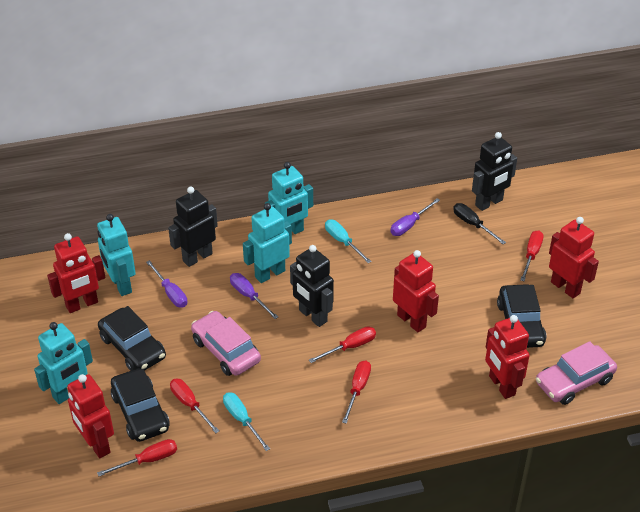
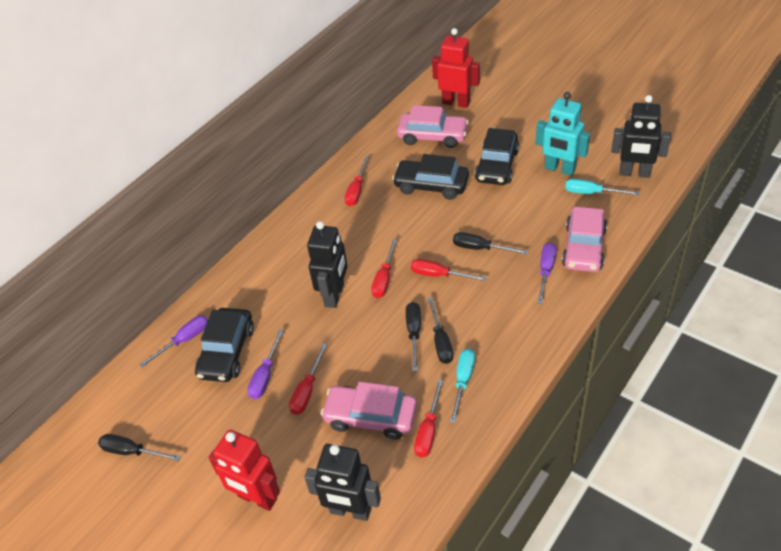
black screwdriver: 1 -> 4
pink car: 2 -> 3
red robot: 5 -> 2
turquoise robot: 4 -> 1

